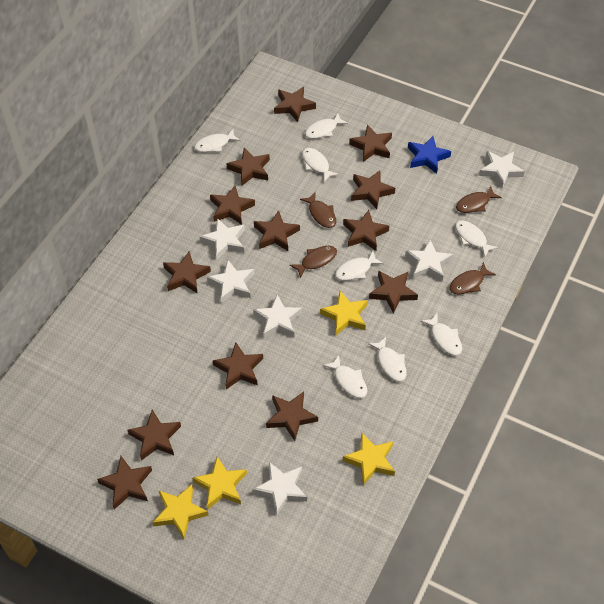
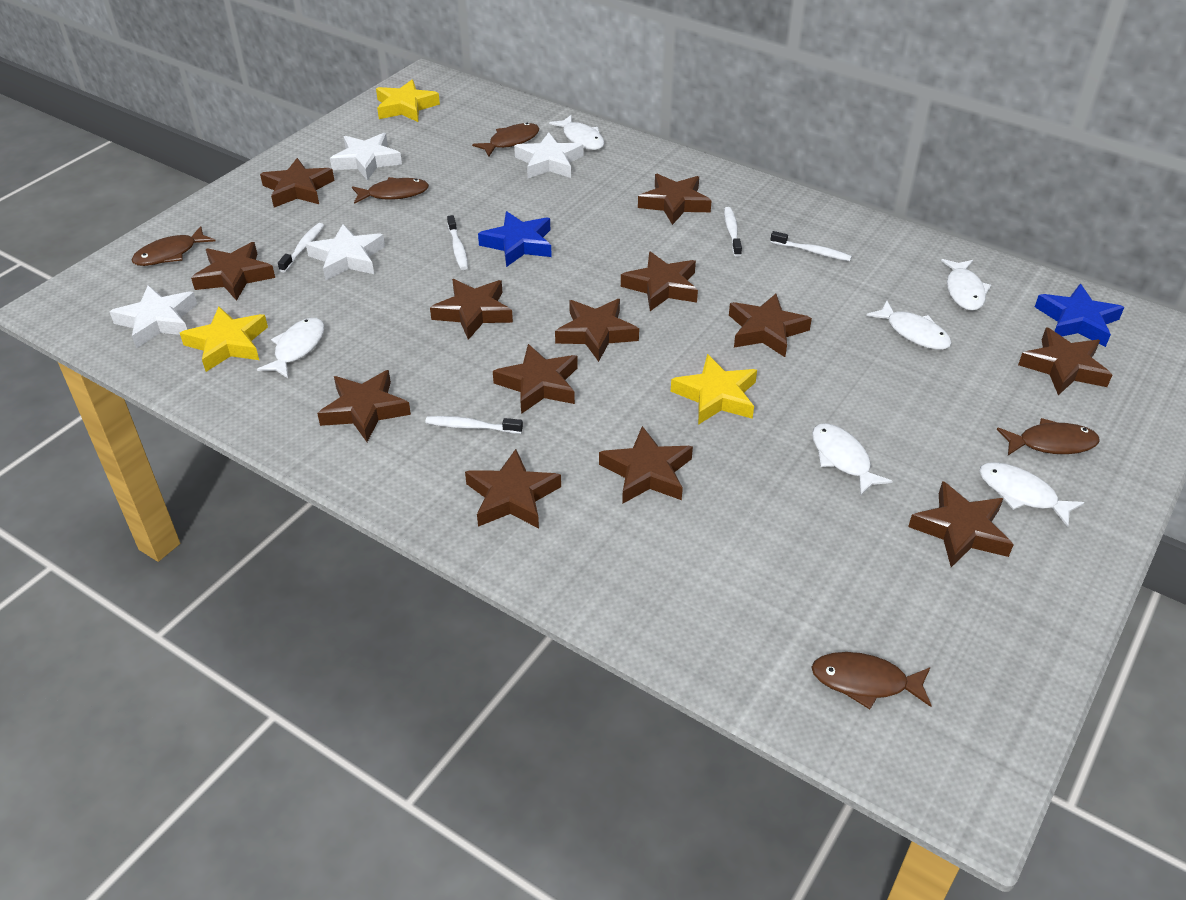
blue star: 1 -> 2
brown fish: 4 -> 5
white fish: 8 -> 6
white star: 6 -> 4
white toothbrush: 0 -> 5
yellow star: 4 -> 3

